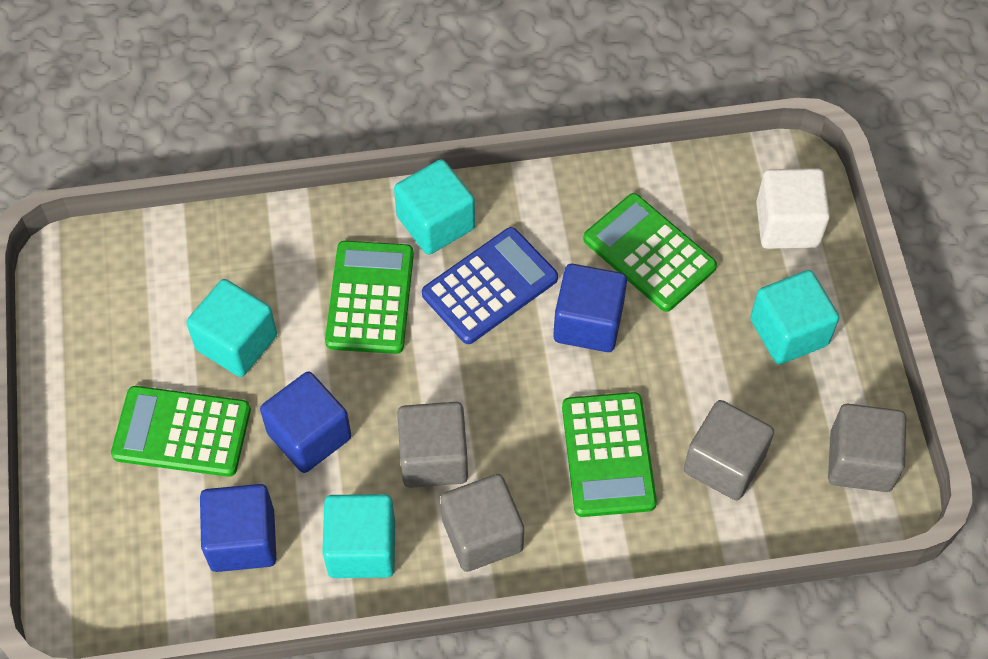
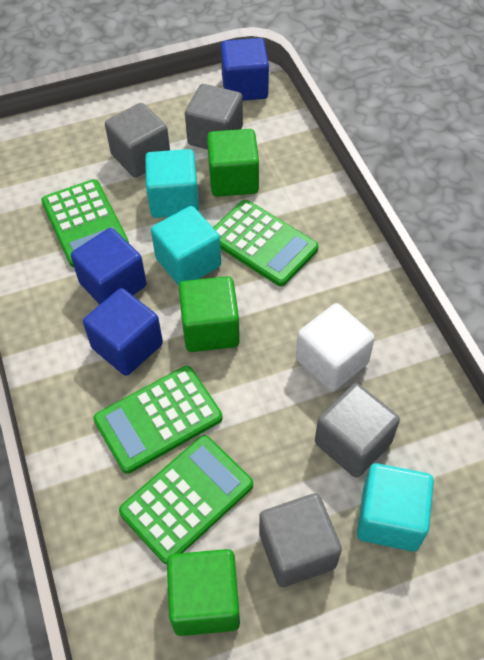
blue calculator: 1 -> 0
green cube: 0 -> 3
turquoise cube: 4 -> 3

